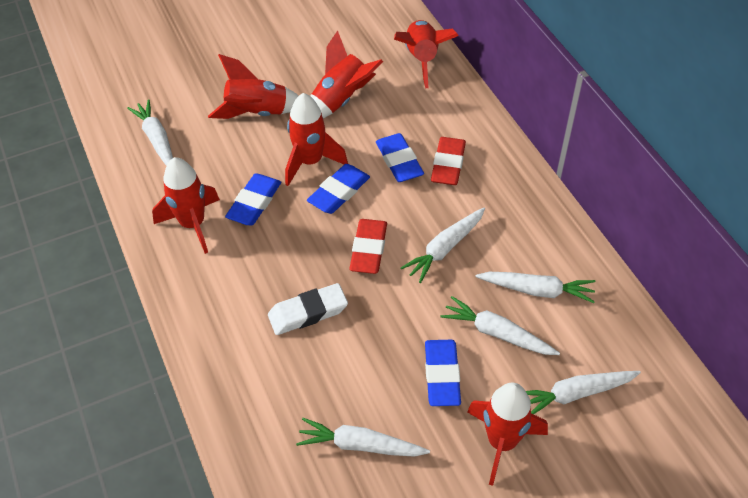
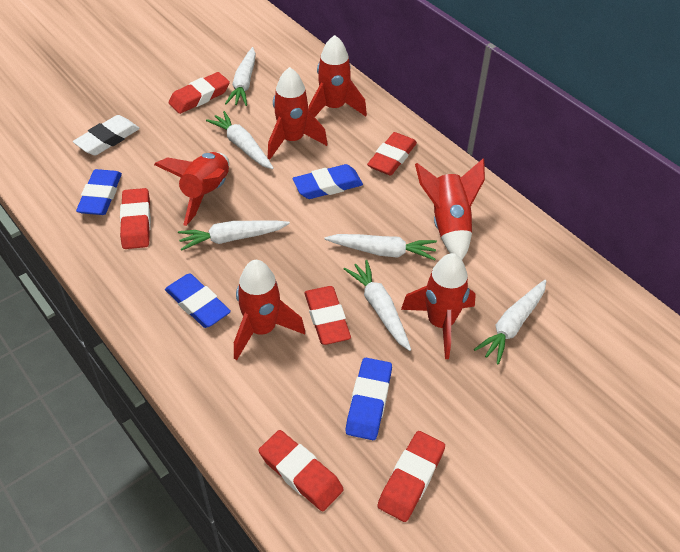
red eraser: 2 -> 6

